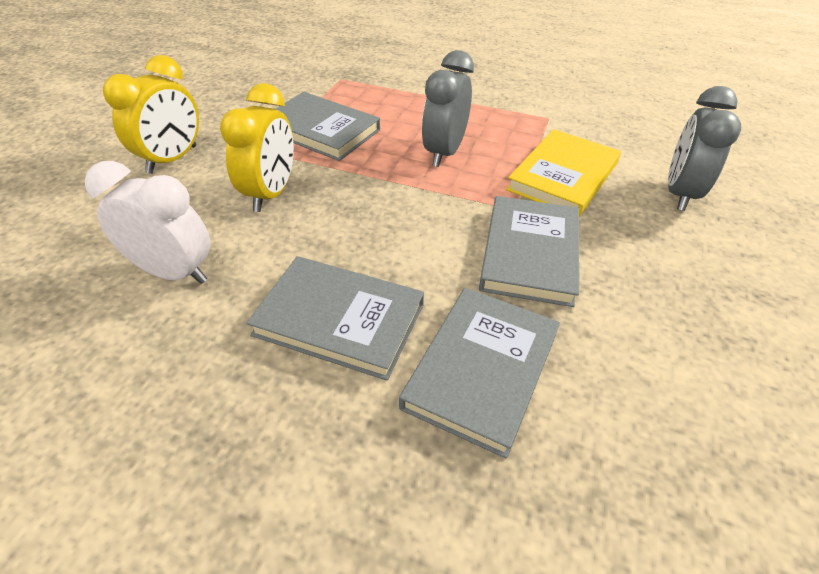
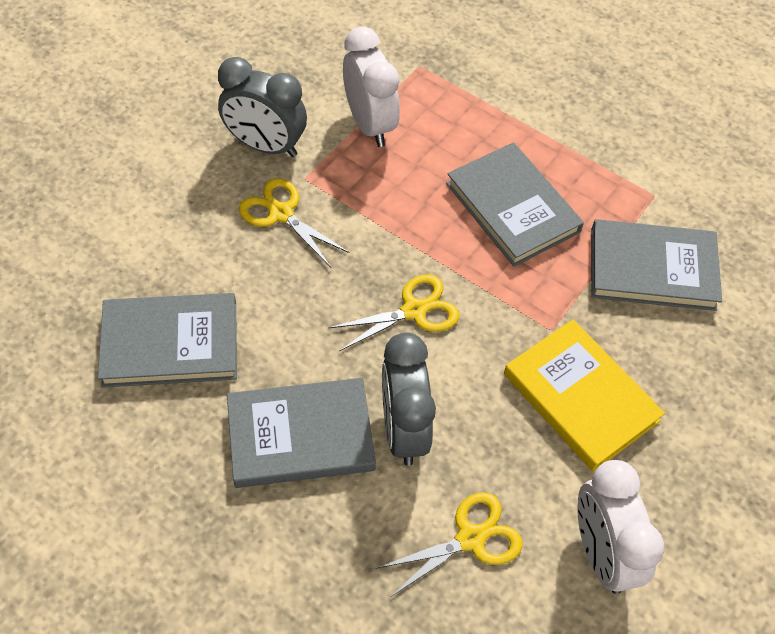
white clock: 1 -> 2
yellow clock: 2 -> 0
yellow scissors: 0 -> 3

